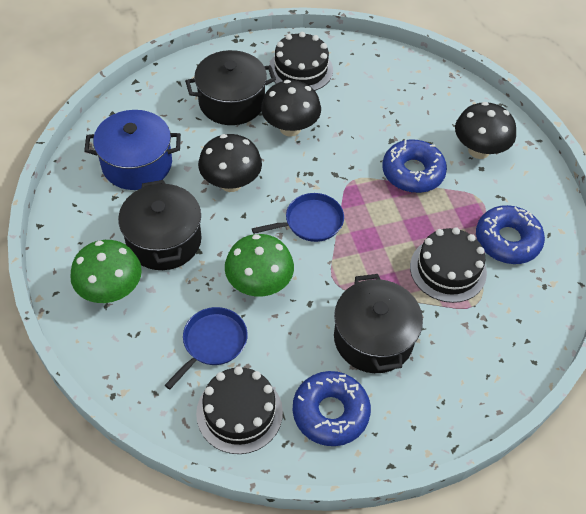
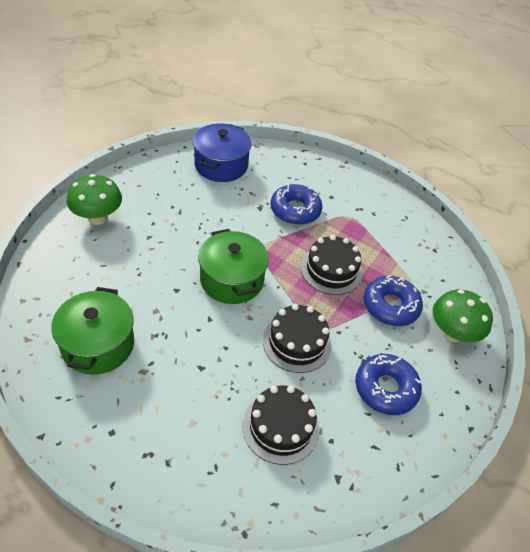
black mushroom: 3 -> 0
black pot: 3 -> 0
blue pan: 2 -> 0
green pot: 0 -> 2

